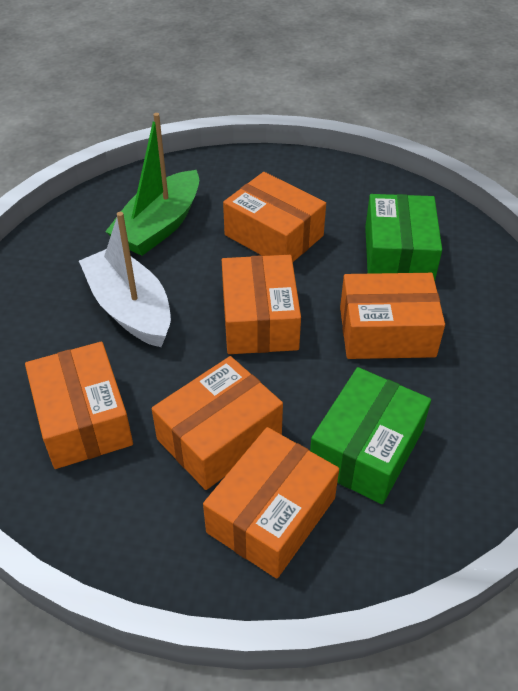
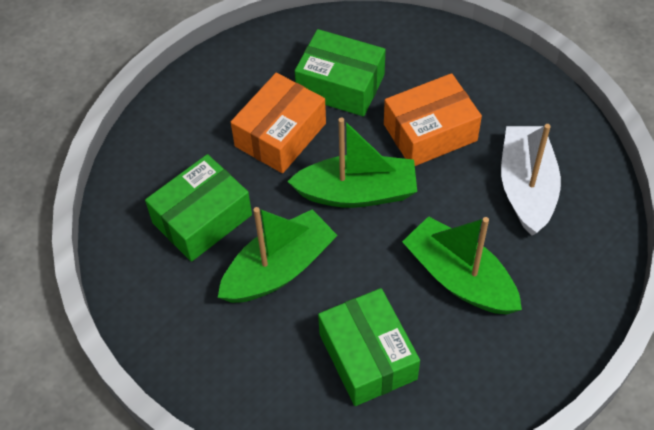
green boat: 1 -> 3
green box: 2 -> 3
orange box: 6 -> 2

